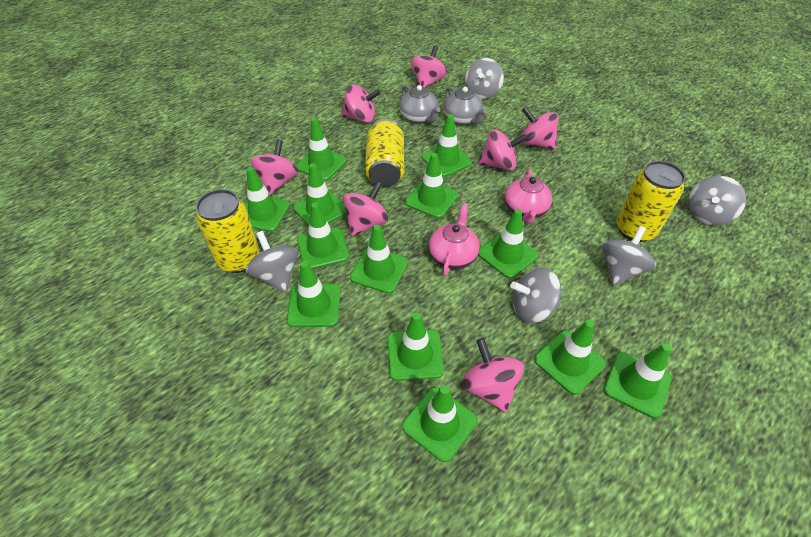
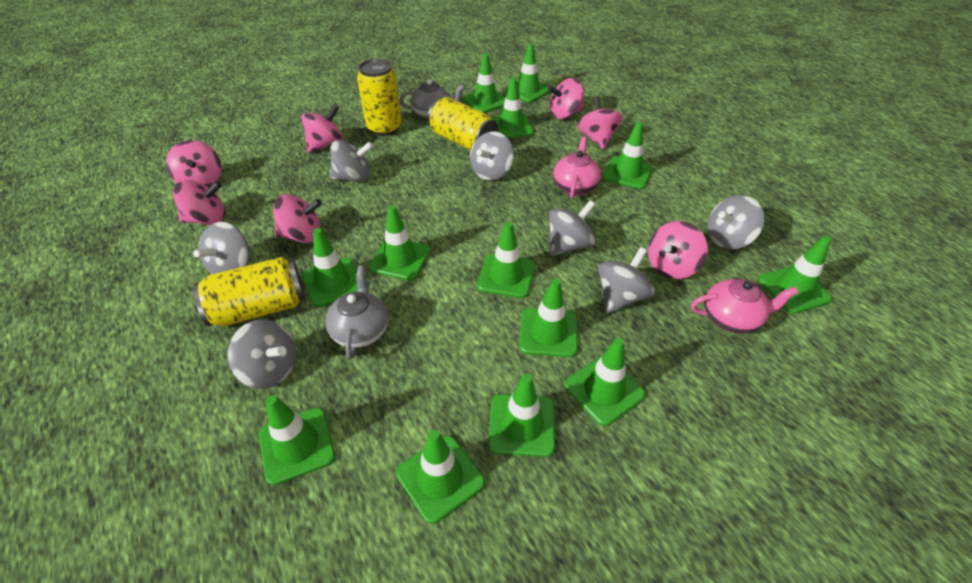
grey spinning top: 5 -> 7

